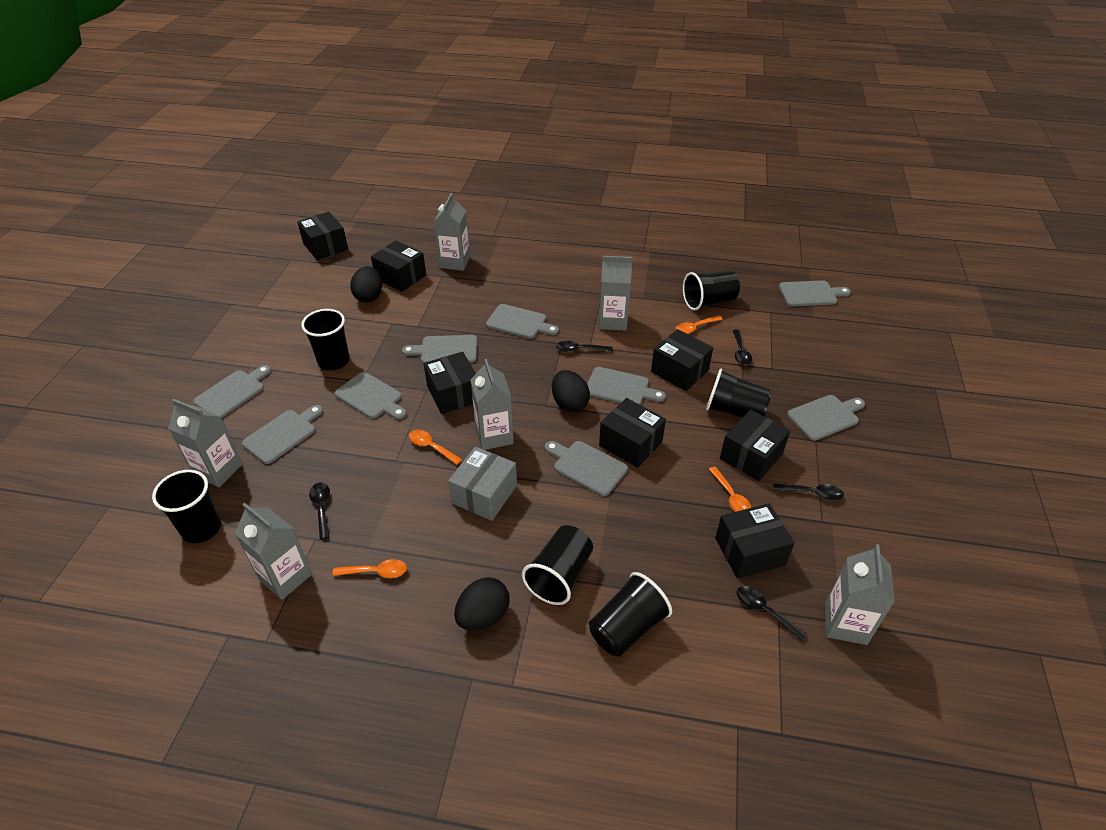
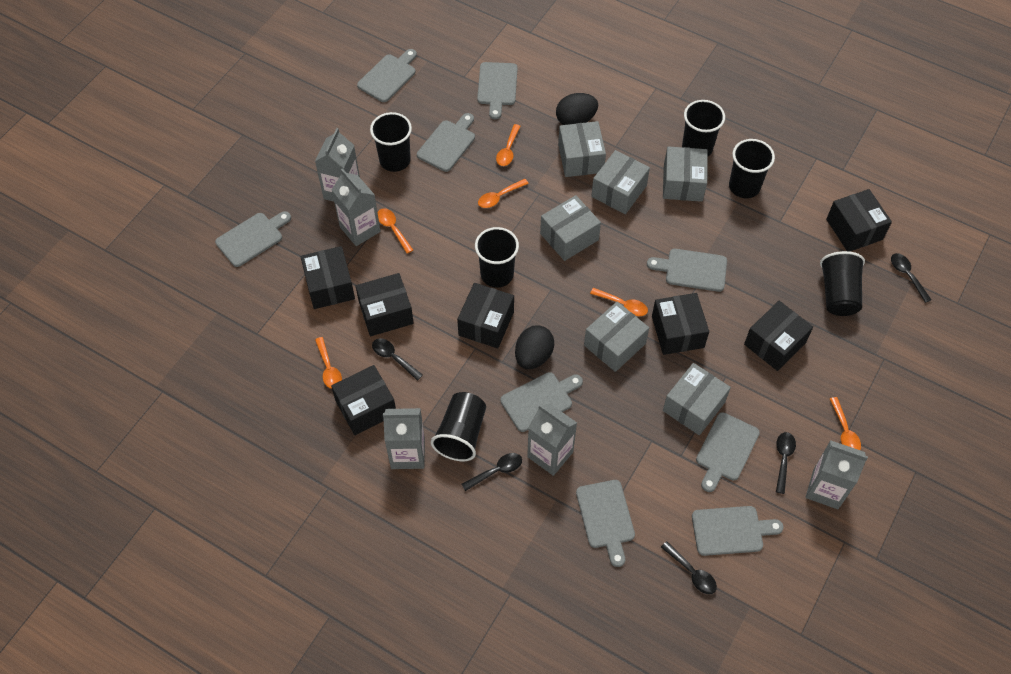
black egg: 3 -> 2
grey box: 1 -> 6
grey carton: 6 -> 5
orange spoon: 4 -> 6

